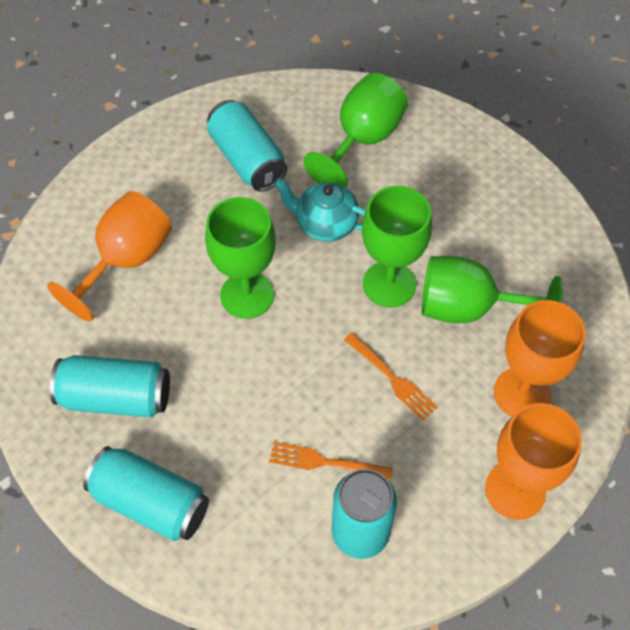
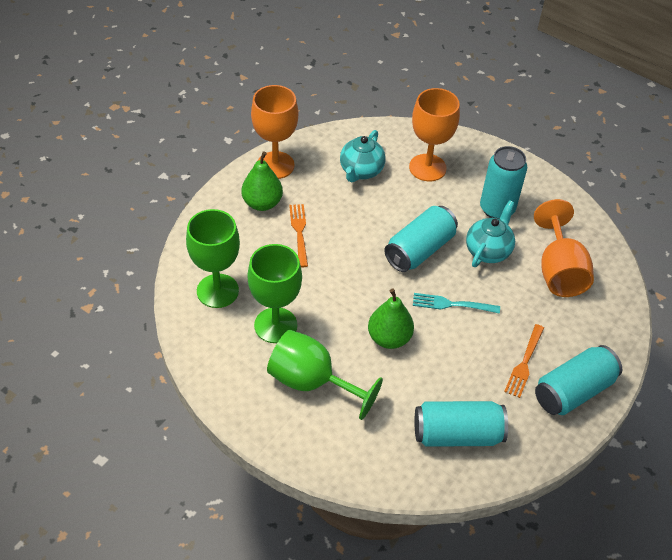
green goblet: 4 -> 3
green pear: 0 -> 2
turquoise fork: 0 -> 1
turquoise teapot: 1 -> 2

